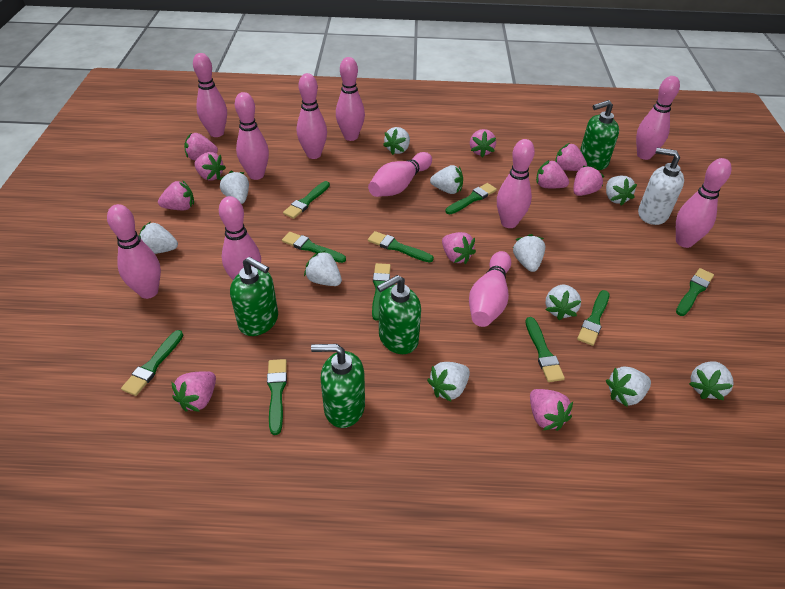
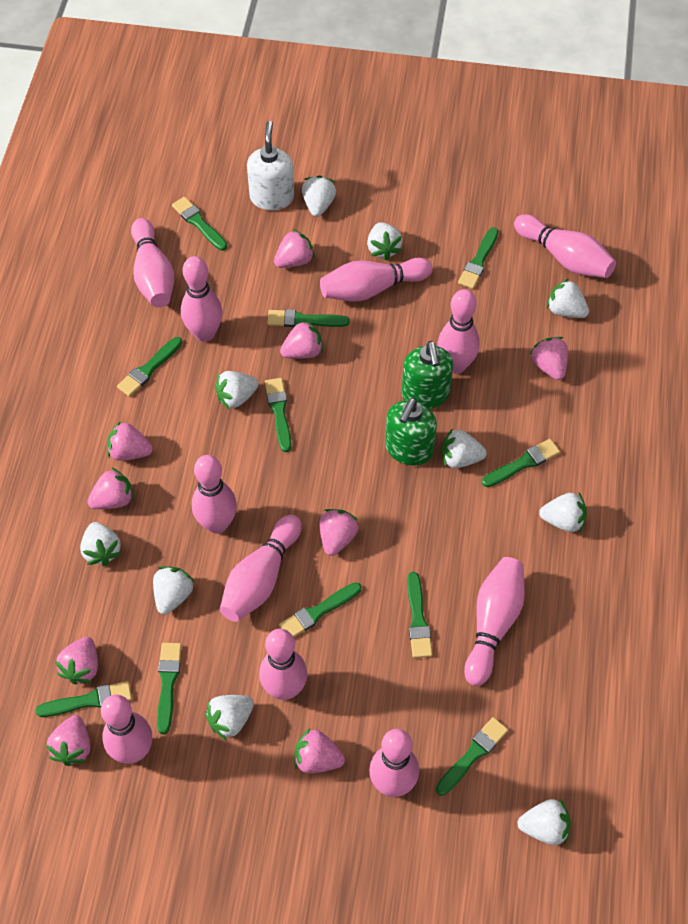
green brush: 10 -> 11
green soap dispenser: 4 -> 2
pink strawberry: 10 -> 9
white strawberry: 11 -> 10

